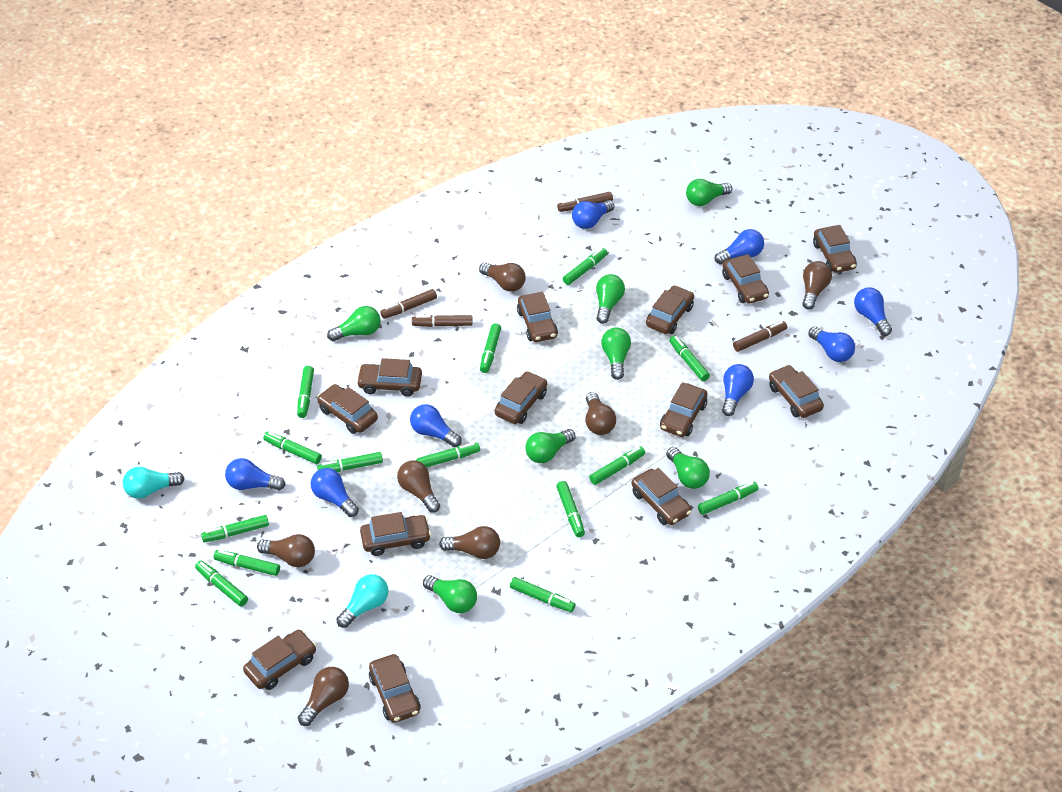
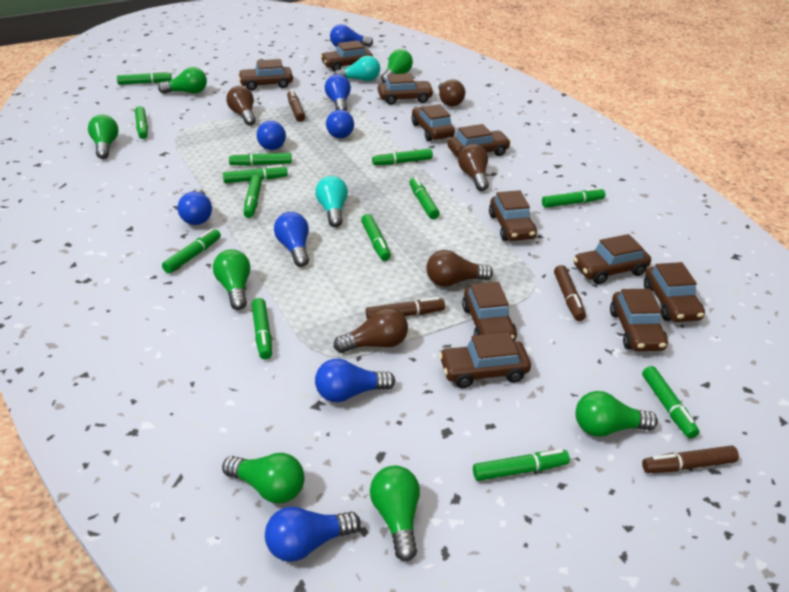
brown car: 13 -> 11
brown light bulb: 7 -> 5
green marker: 14 -> 13

